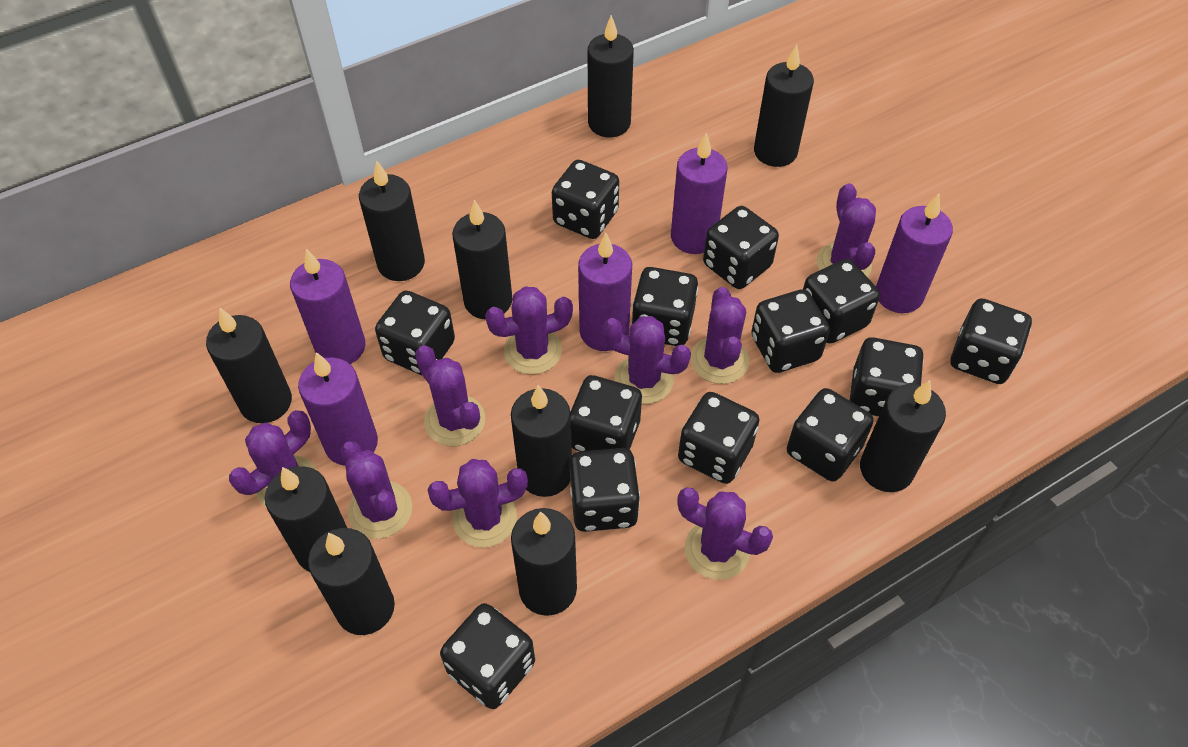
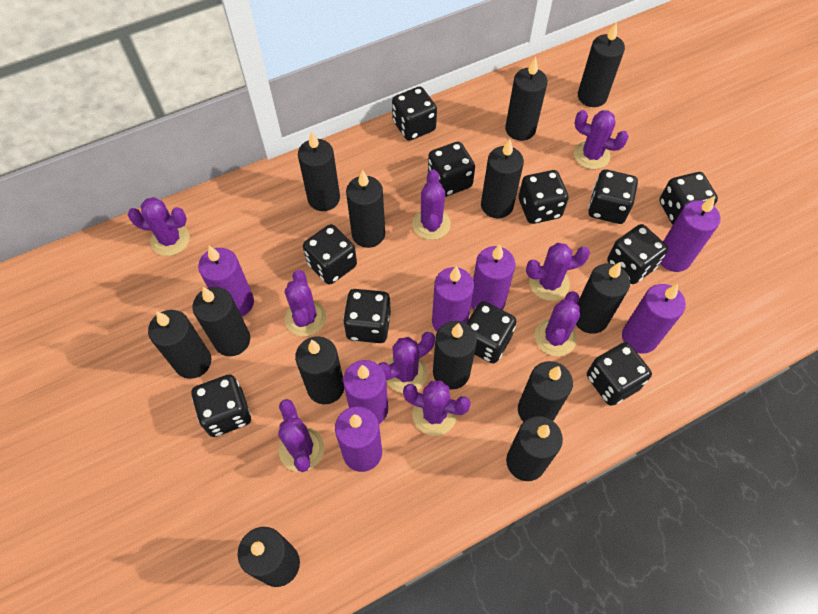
black candle: 10 -> 13
black dice: 13 -> 11
purple candle: 5 -> 7

